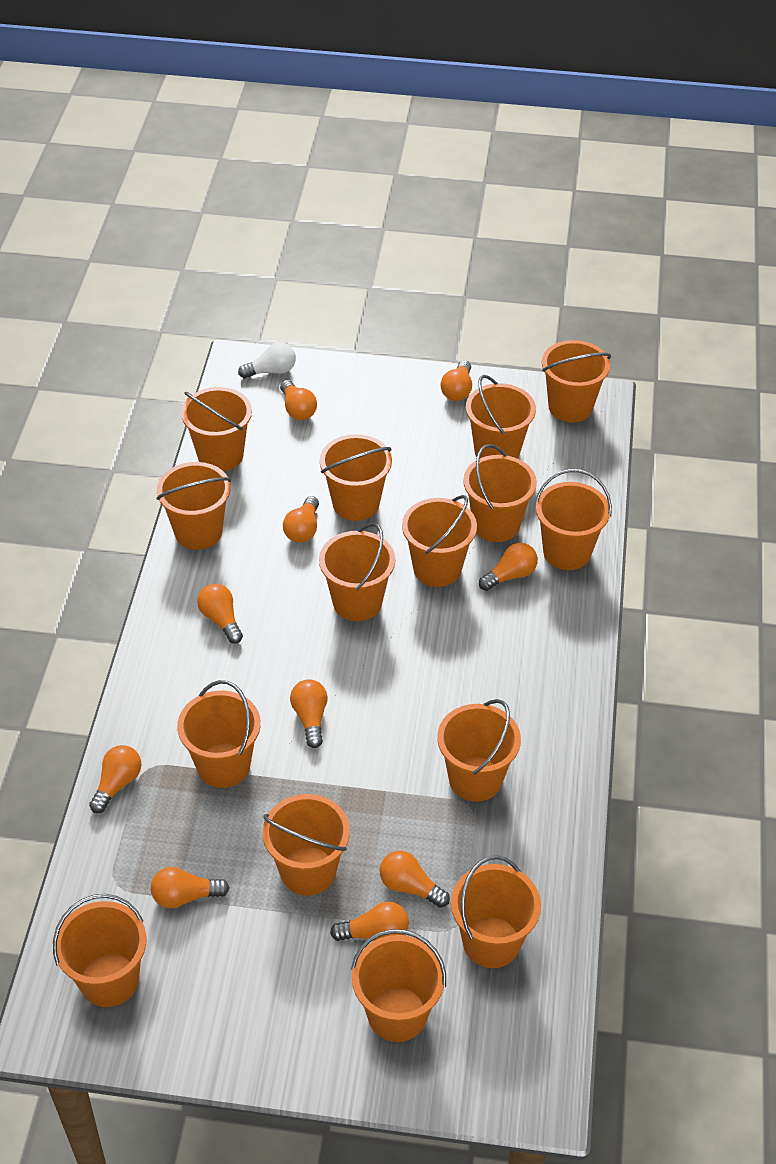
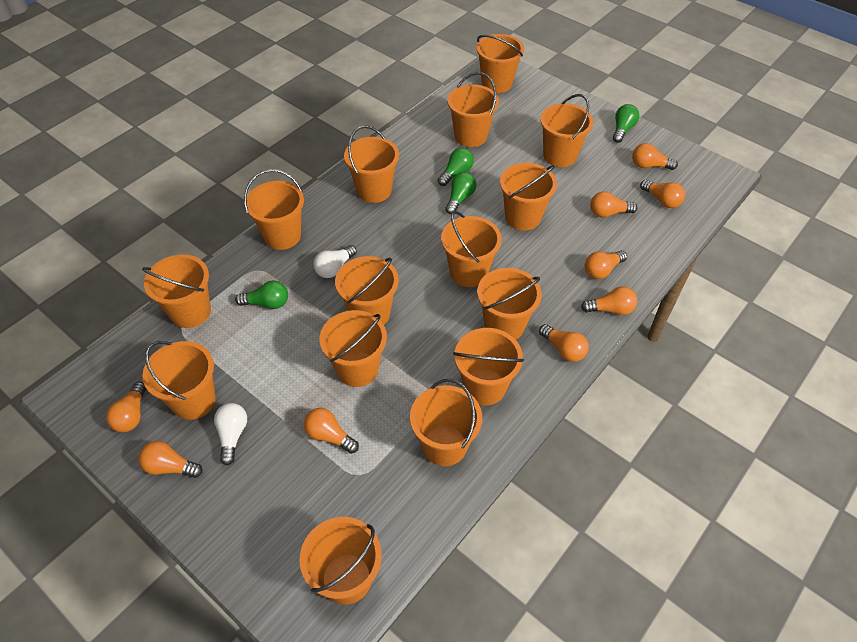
green light bulb: 0 -> 4
orange light bulb: 10 -> 9
white light bulb: 1 -> 2

